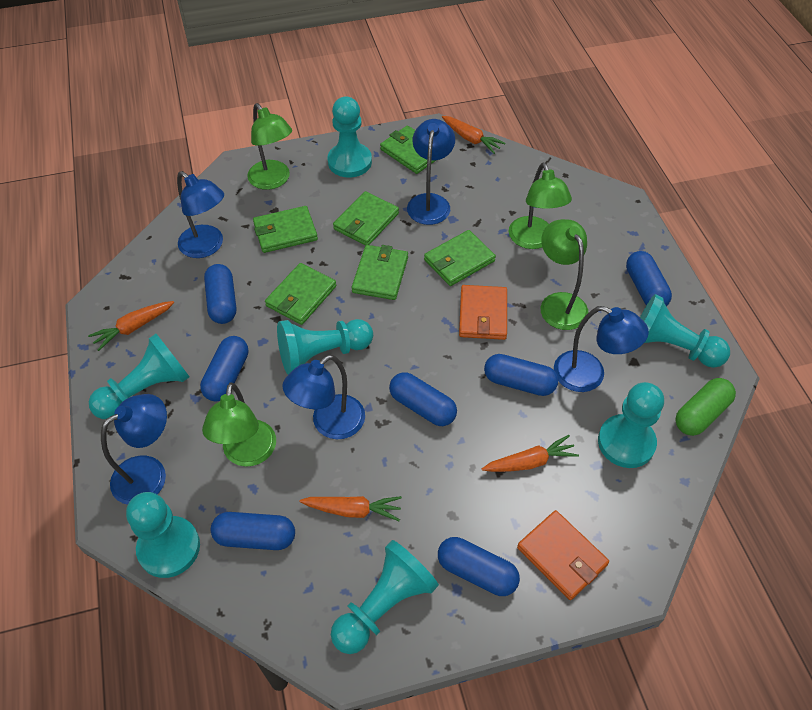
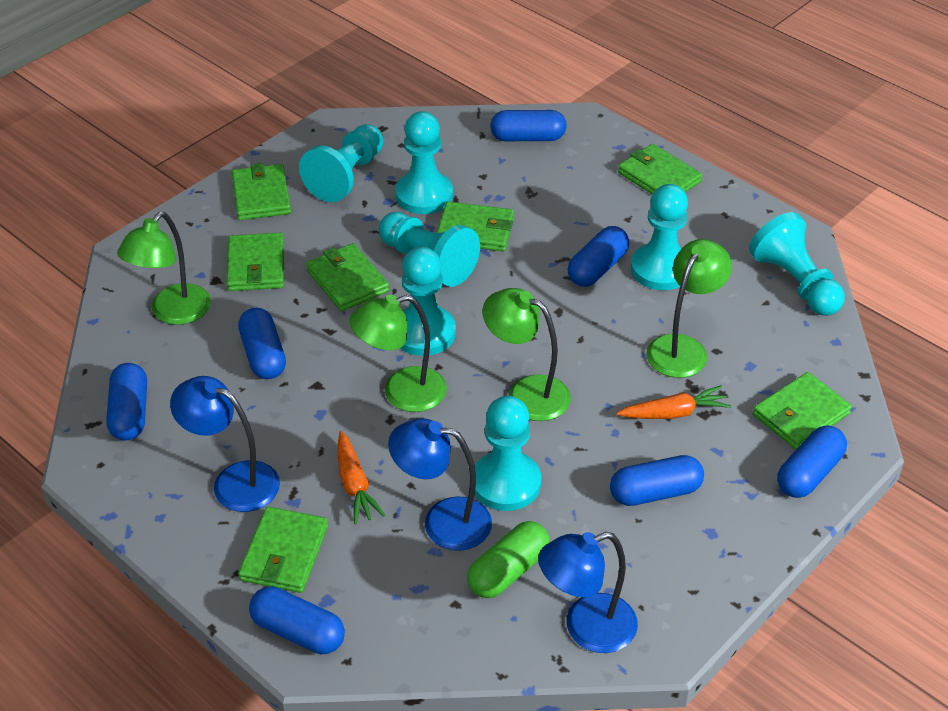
blue lamp: 5 -> 3
green wallet: 6 -> 7
orange carrot: 4 -> 2
orange wallet: 2 -> 0

